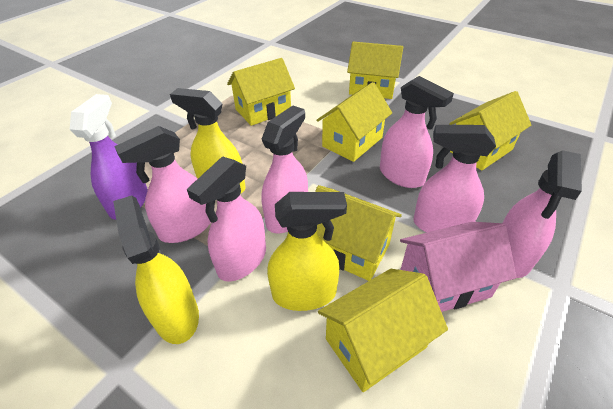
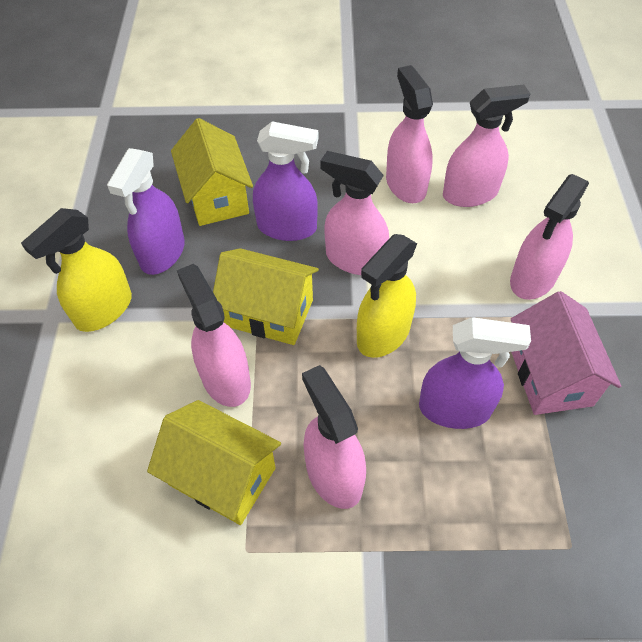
purple spray bottle: 1 -> 3
yellow house: 6 -> 3
yellow spray bottle: 3 -> 2

